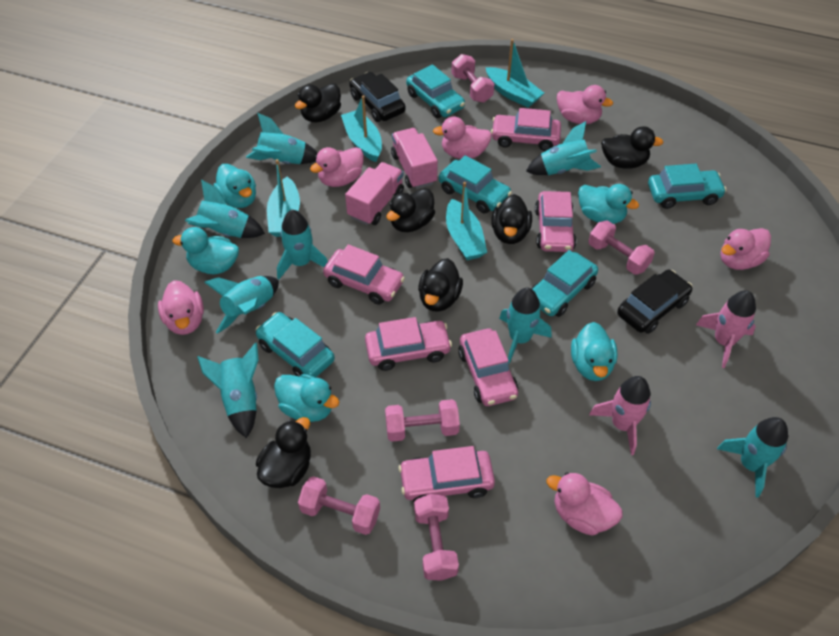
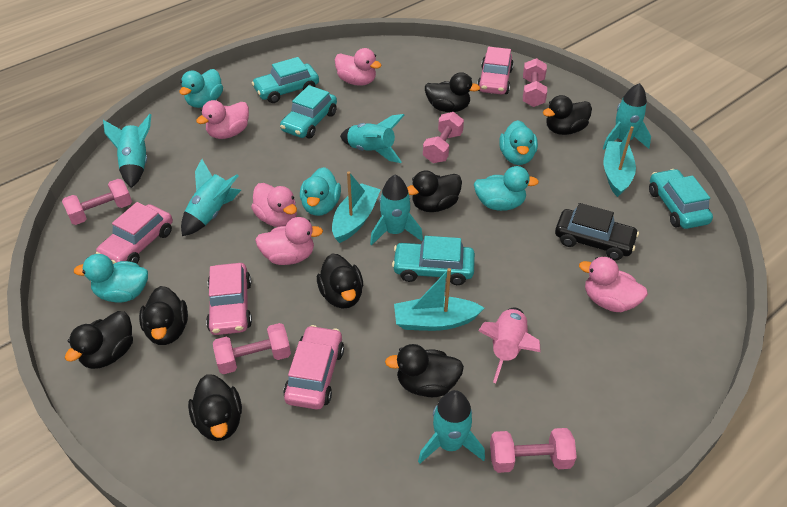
black car: 2 -> 1
black duck: 6 -> 8
pink car: 6 -> 4
pink duck: 6 -> 5
pink rocket: 2 -> 1
pink truck: 2 -> 0
turquoise boat: 4 -> 3
turquoise car: 5 -> 4
turquoise rocket: 8 -> 6

